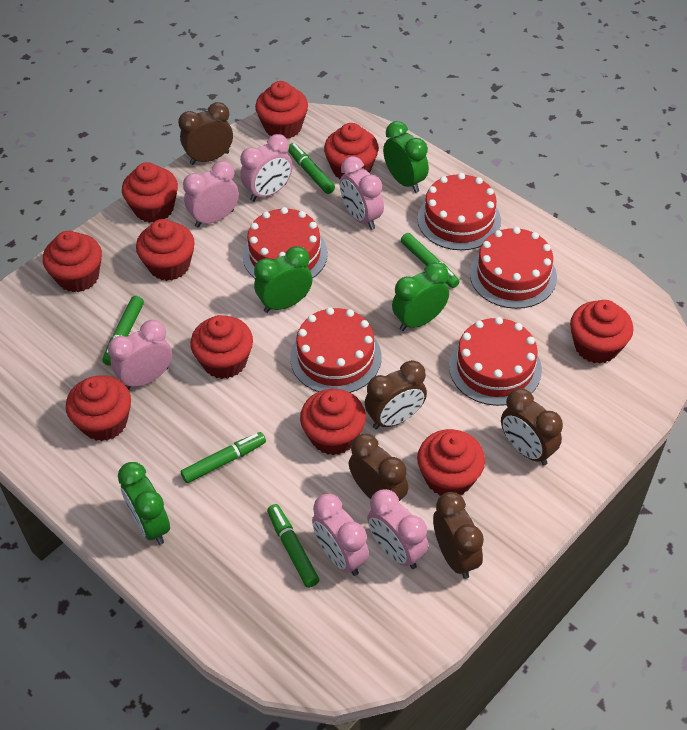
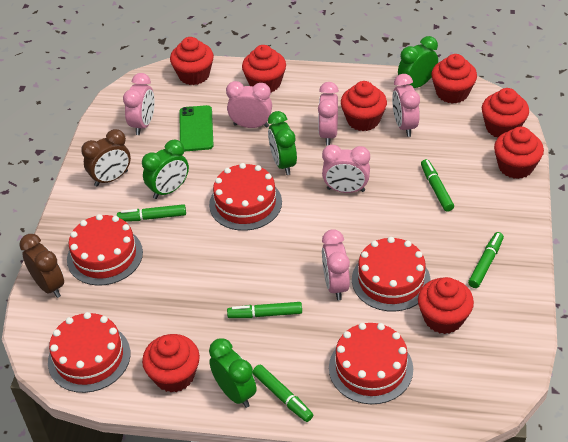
brown clock: 5 -> 2
green phone: 0 -> 1
red cupcake: 10 -> 8

